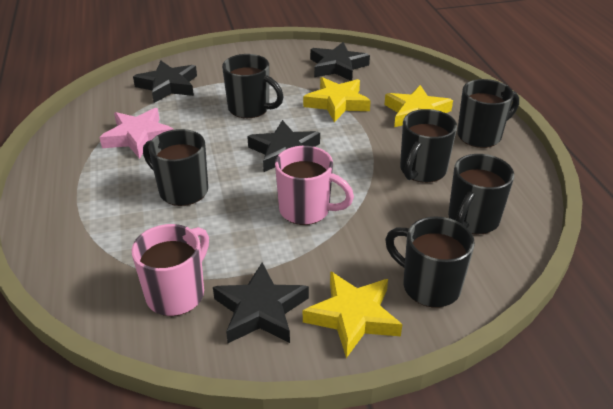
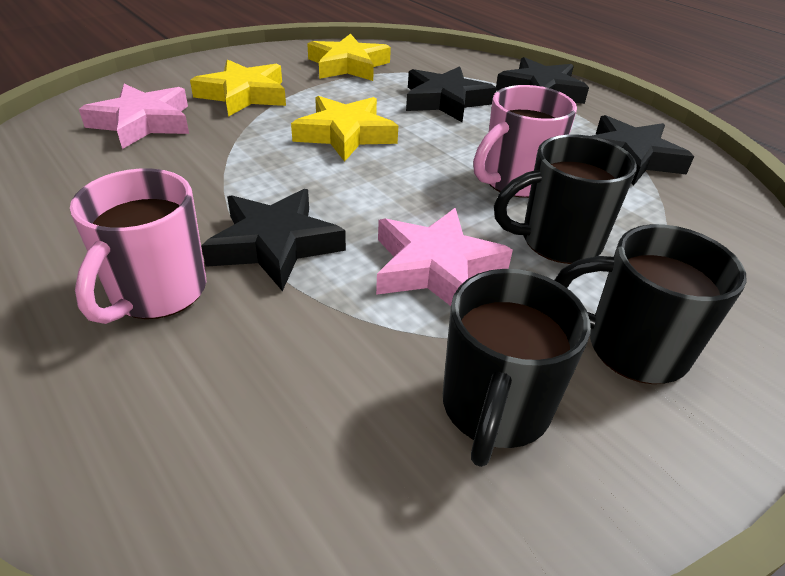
black mug: 6 -> 3
pink star: 1 -> 2

